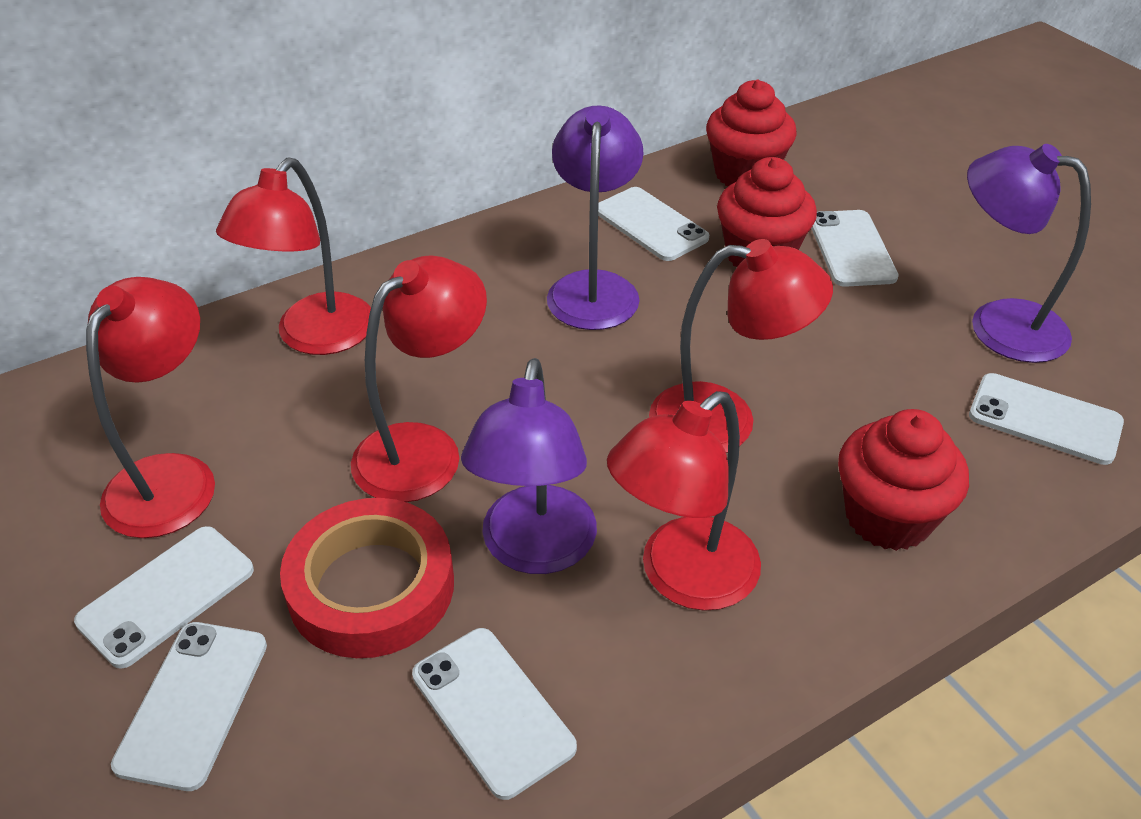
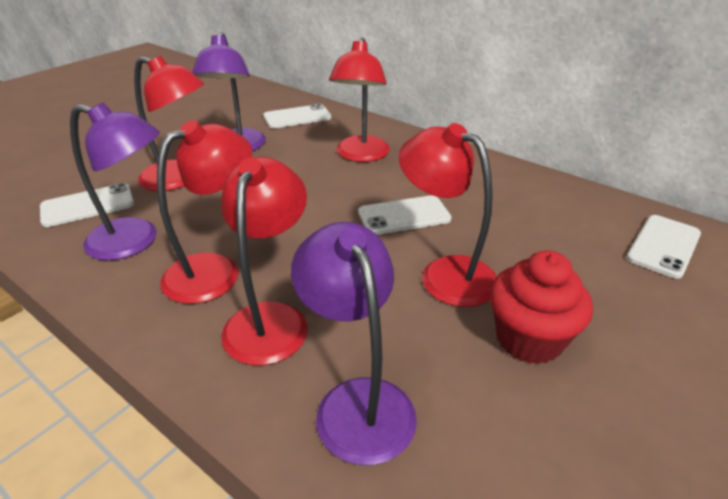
red cupcake: 3 -> 1
red tape: 1 -> 0
white phone: 6 -> 4

